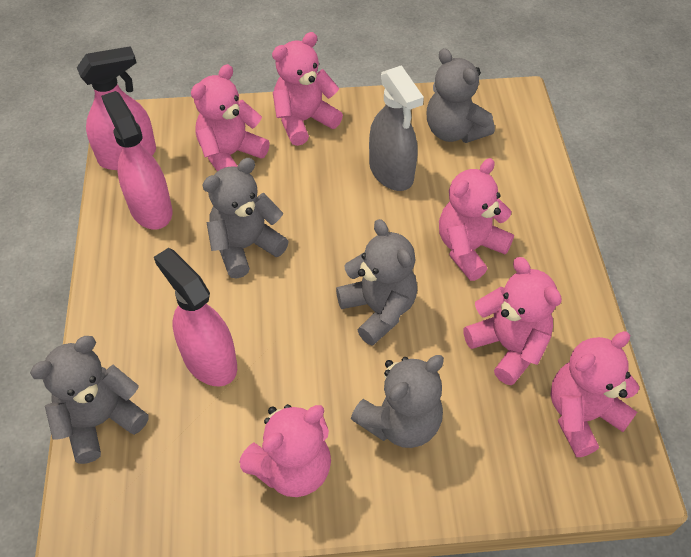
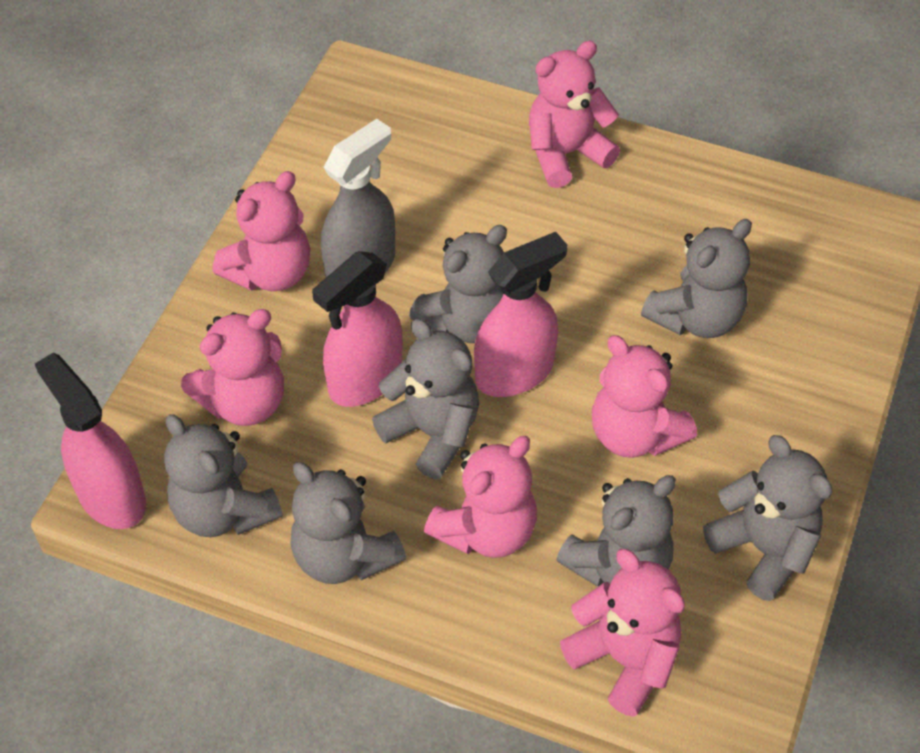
grey teddy bear: 5 -> 7

